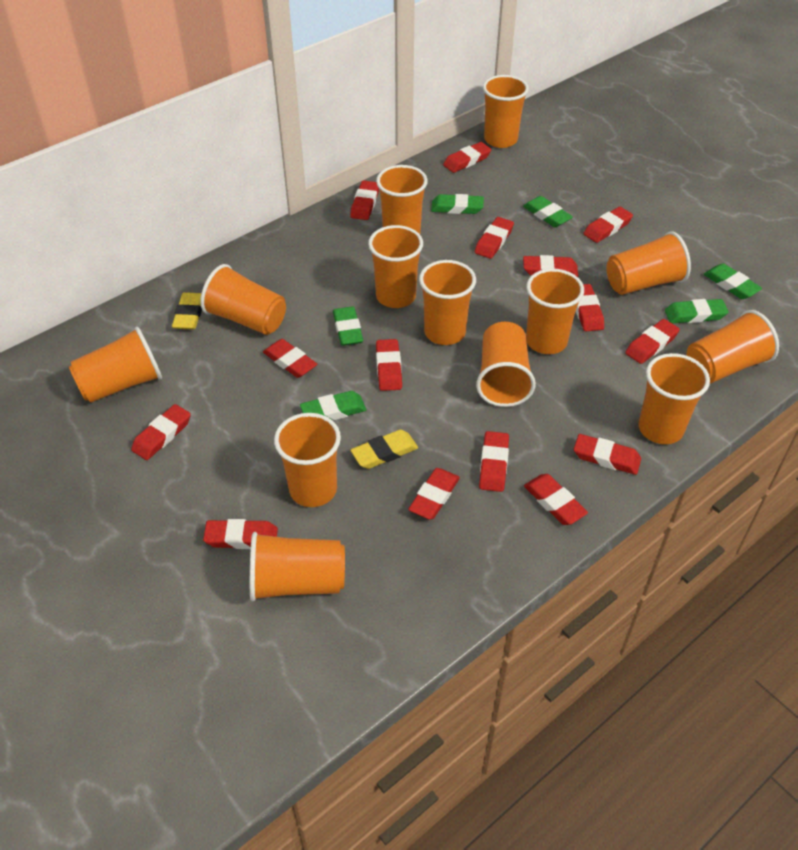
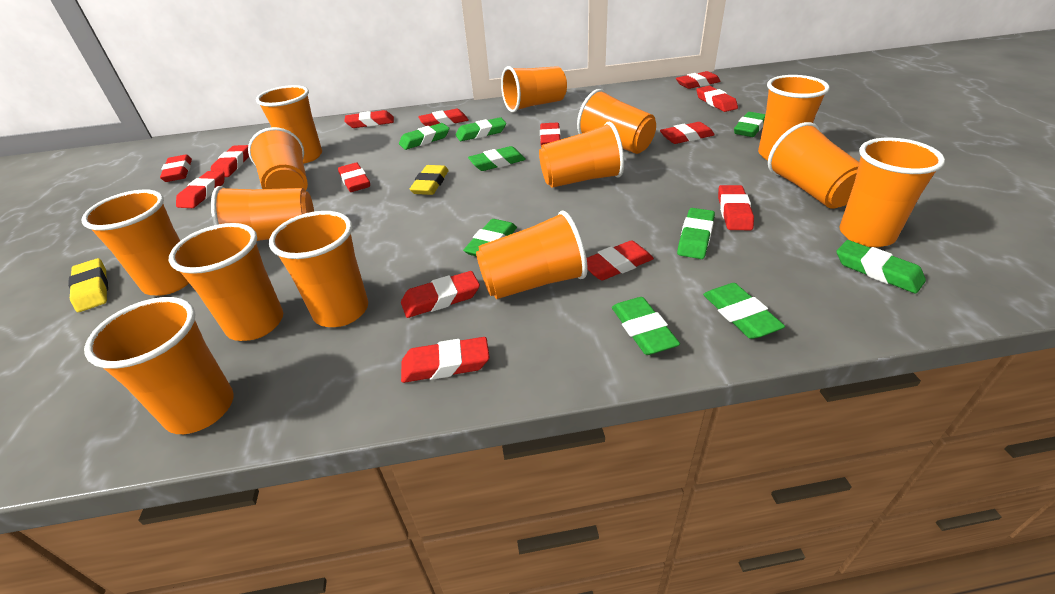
green eraser: 6 -> 9
orange cup: 13 -> 14
red eraser: 15 -> 14

